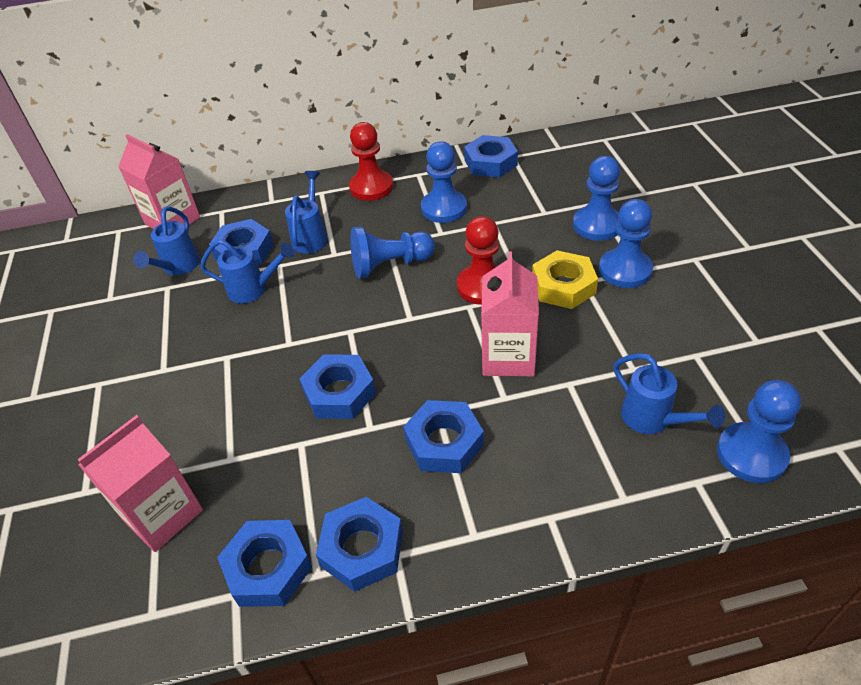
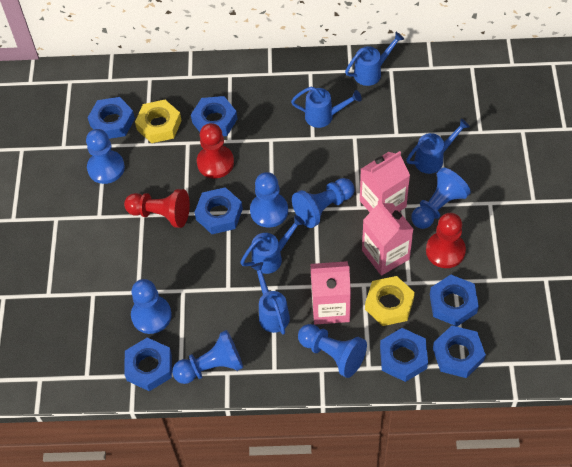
blue nut: 6 -> 7
blue pawn: 5 -> 7
blue watering can: 4 -> 5
red pawn: 2 -> 3
yellow nut: 1 -> 2

